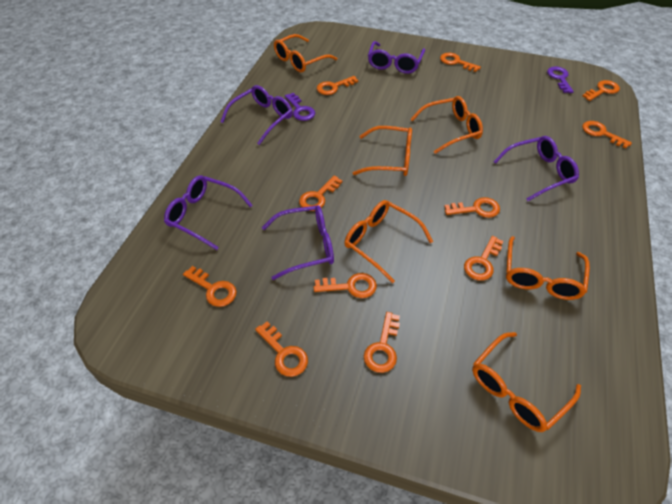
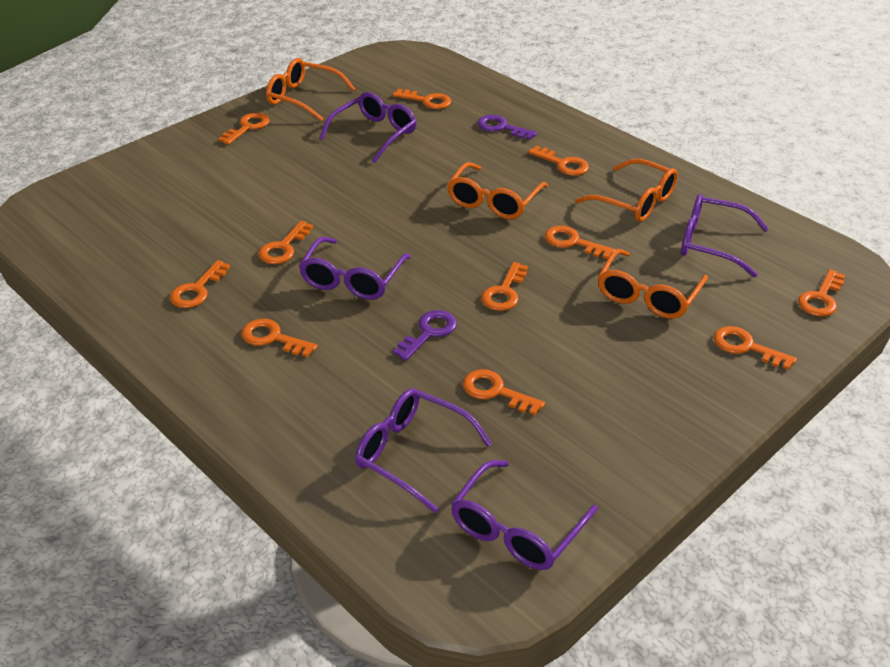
orange glasses: 6 -> 4

